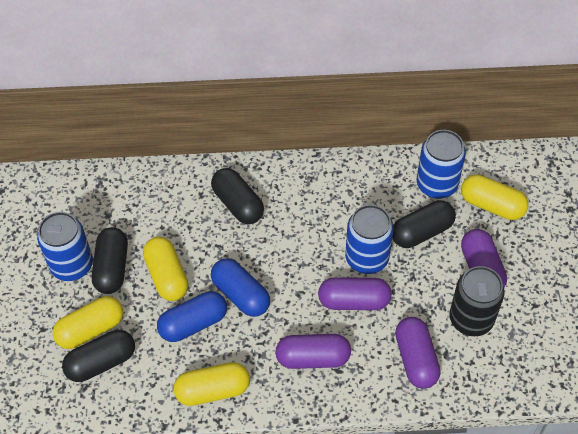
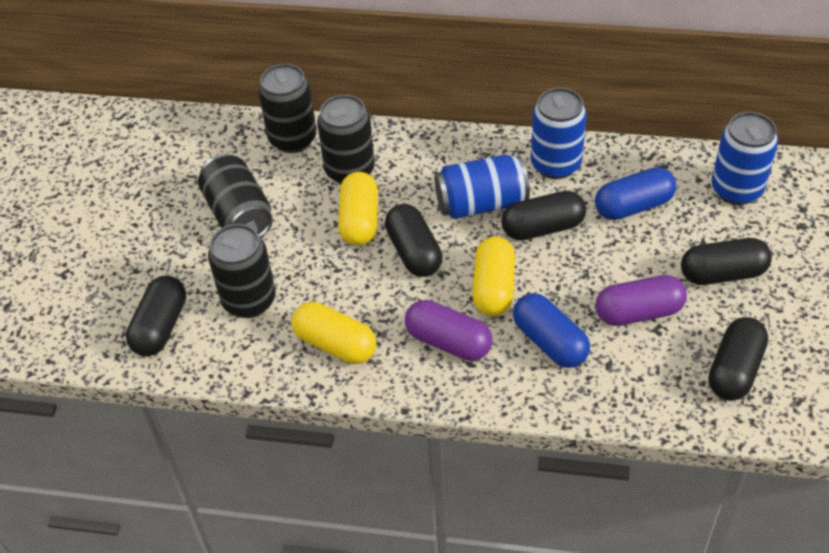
black can: 1 -> 4
black capsule: 4 -> 5
purple capsule: 4 -> 2
yellow capsule: 4 -> 3

